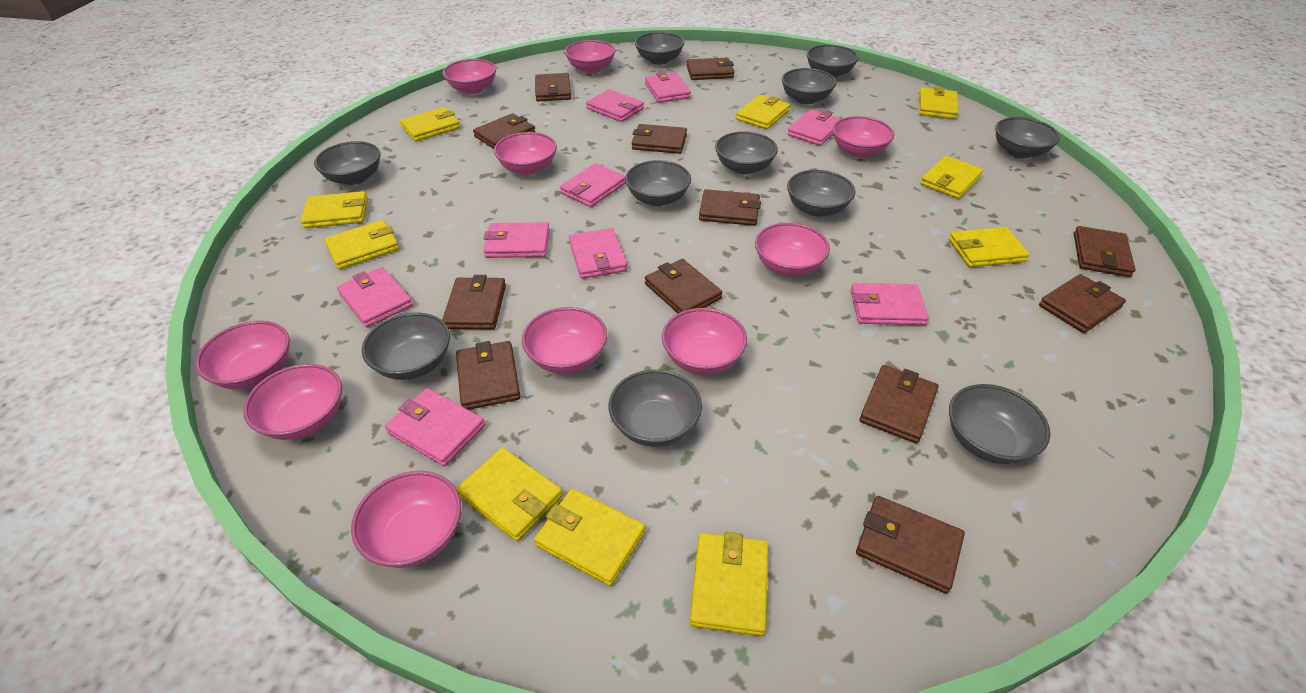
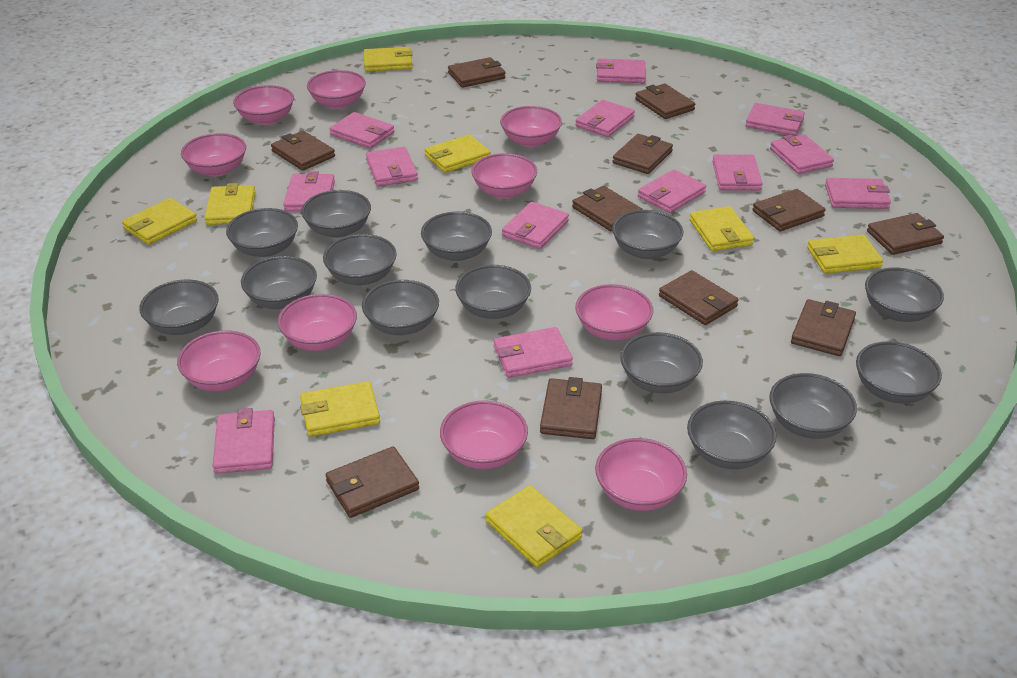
brown wallet: 12 -> 11
grey bowl: 11 -> 14
pink wallet: 9 -> 13
yellow wallet: 10 -> 8

